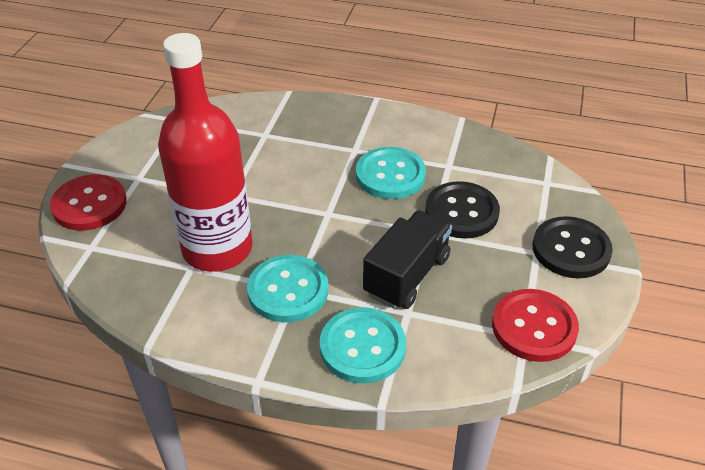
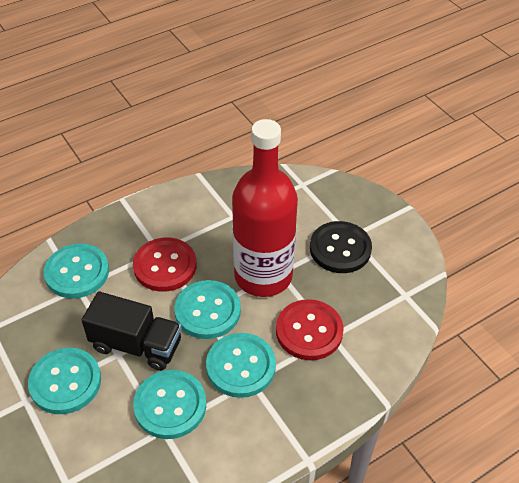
black button: 2 -> 1
turquoise button: 3 -> 5

